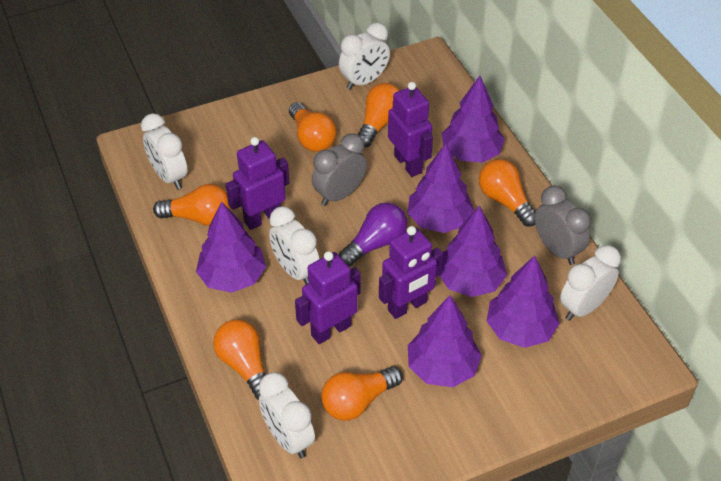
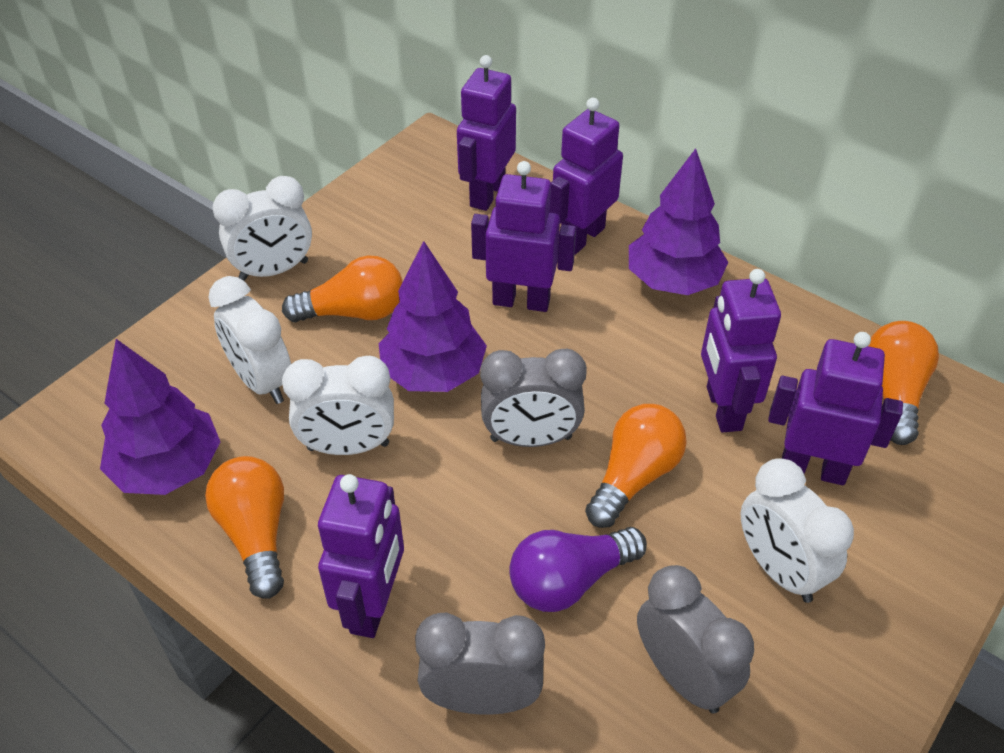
grey clock: 2 -> 3
orange light bulb: 6 -> 4
purple robot: 4 -> 6
purple tree: 6 -> 3
white clock: 5 -> 4

